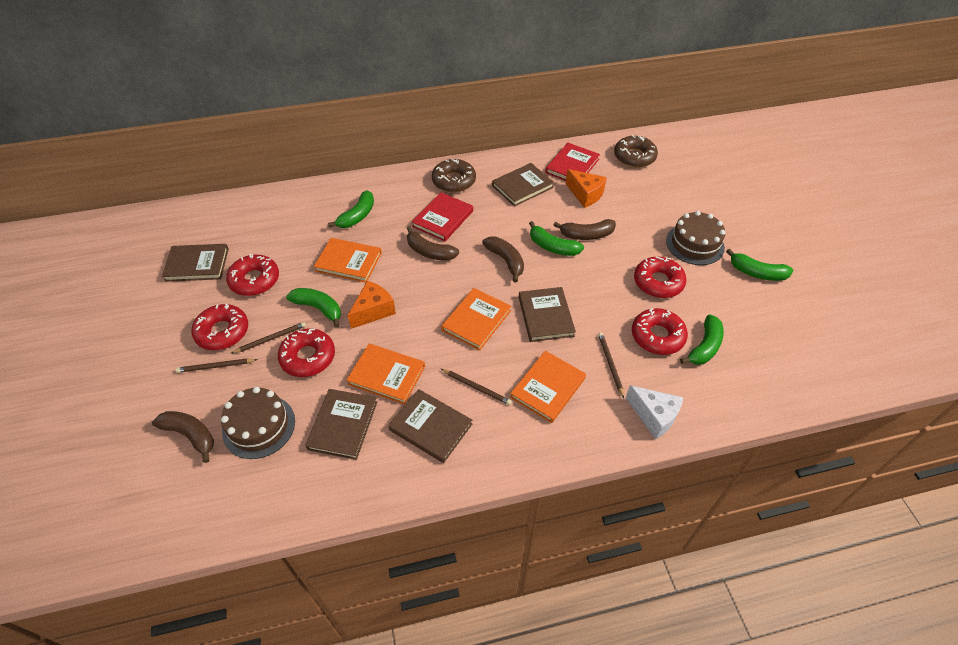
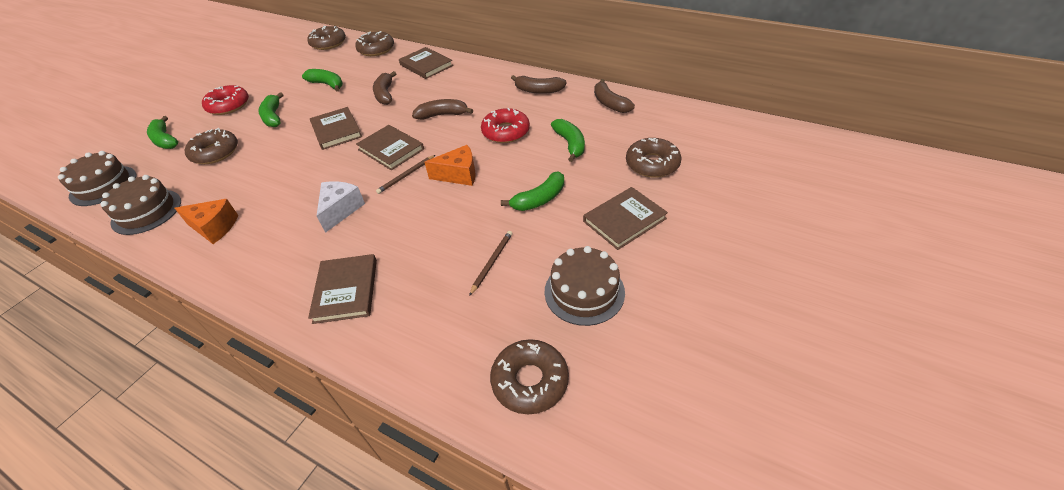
brown cake: 2 -> 3
brown donut: 2 -> 5
brown pencil: 4 -> 2
orange book: 4 -> 0
red book: 2 -> 0
red donut: 5 -> 2

